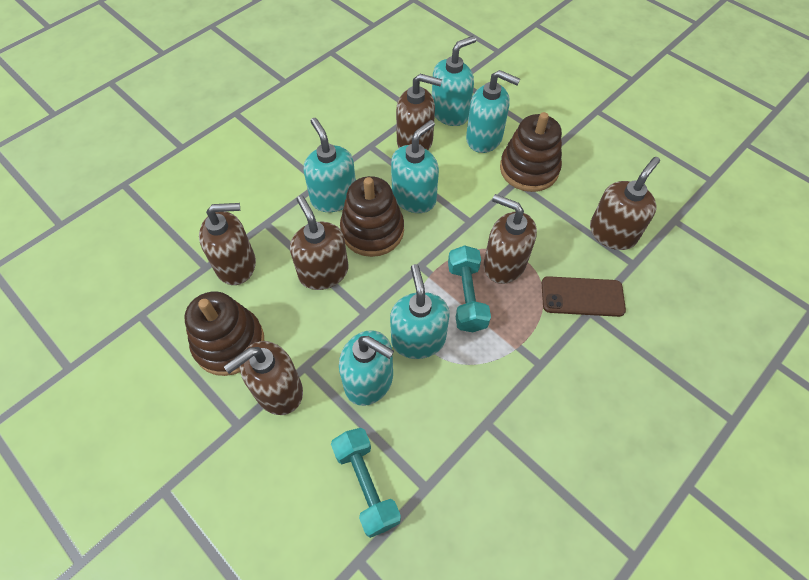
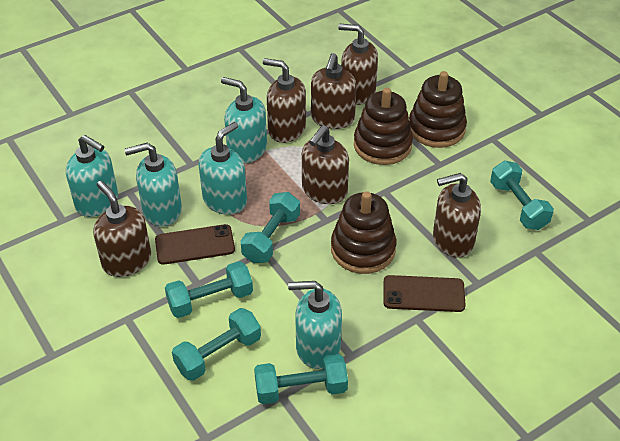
brown phone: 1 -> 2
turquoise dumbbell: 2 -> 5
turquoise soap dispenser: 6 -> 5

